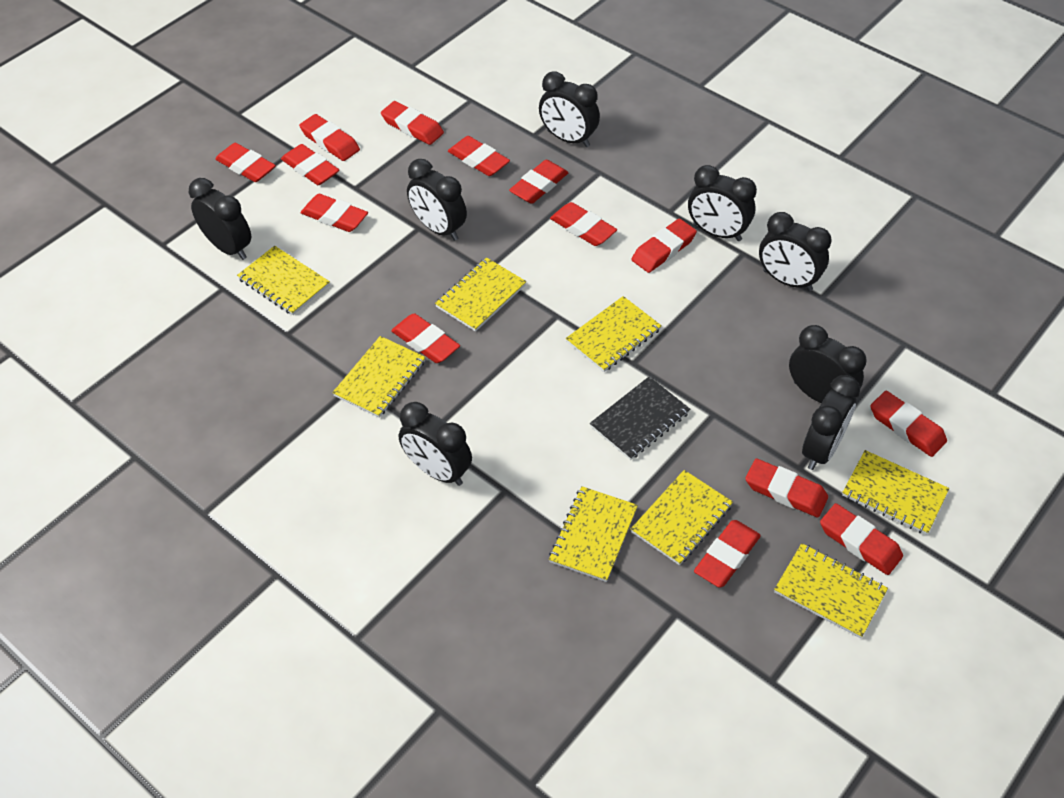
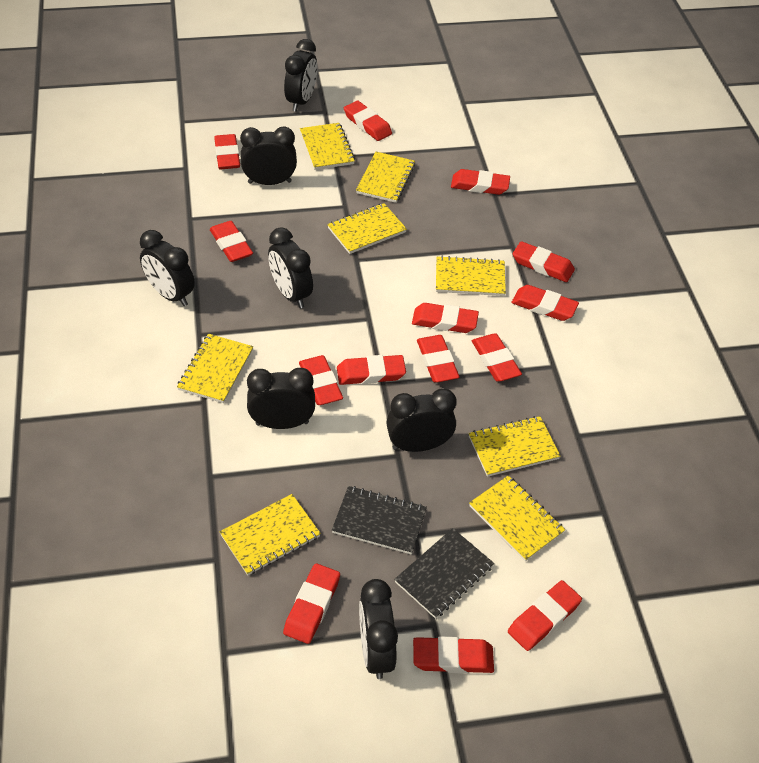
black clock: 8 -> 7
black notebook: 1 -> 2

